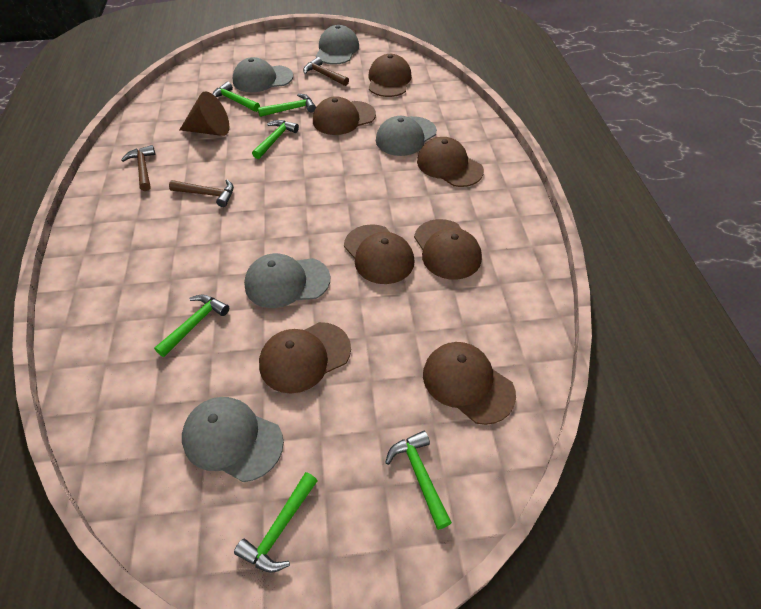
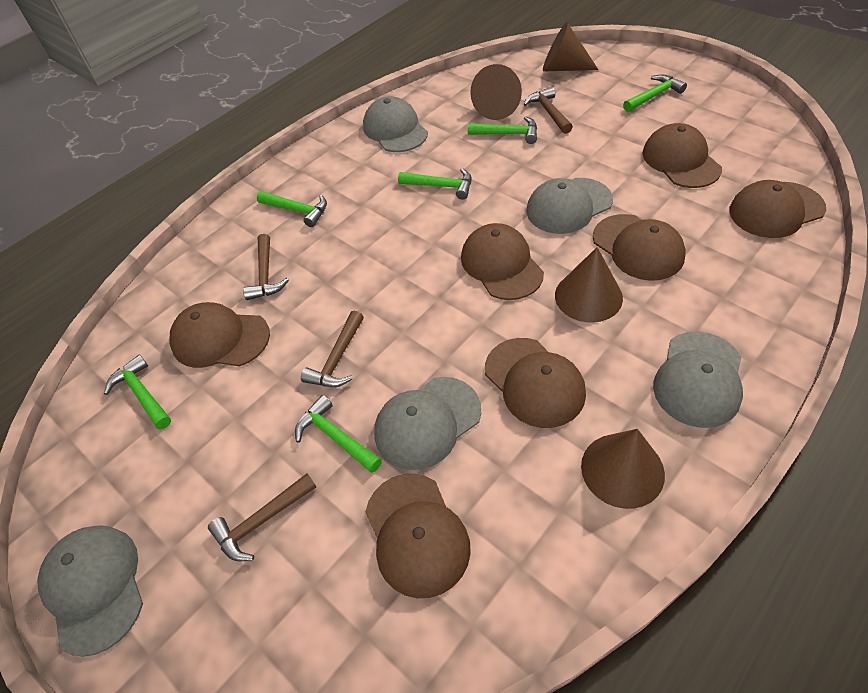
brown cone: 1 -> 4
brown hammer: 3 -> 4

